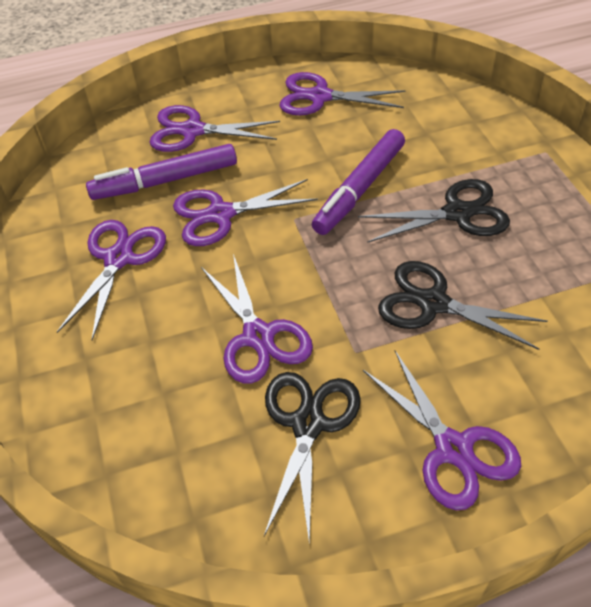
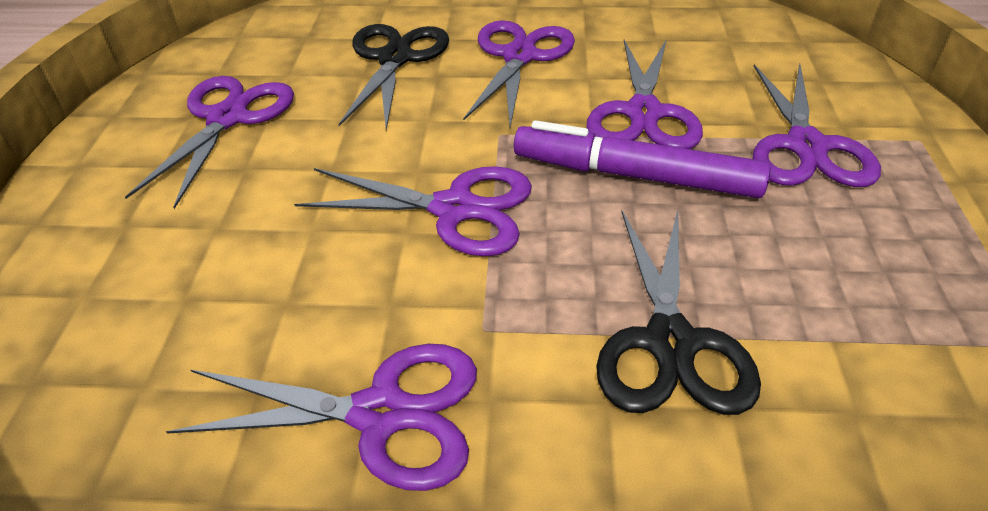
black scissors: 3 -> 2
purple marker: 2 -> 1

